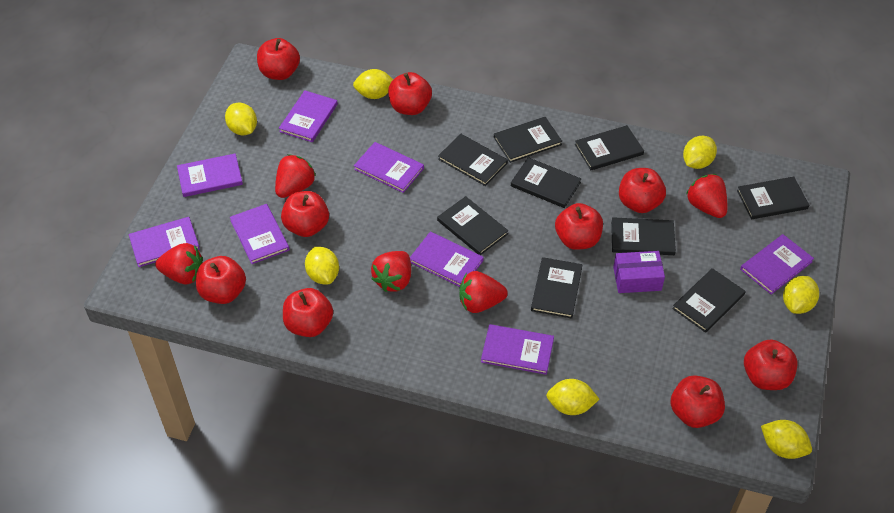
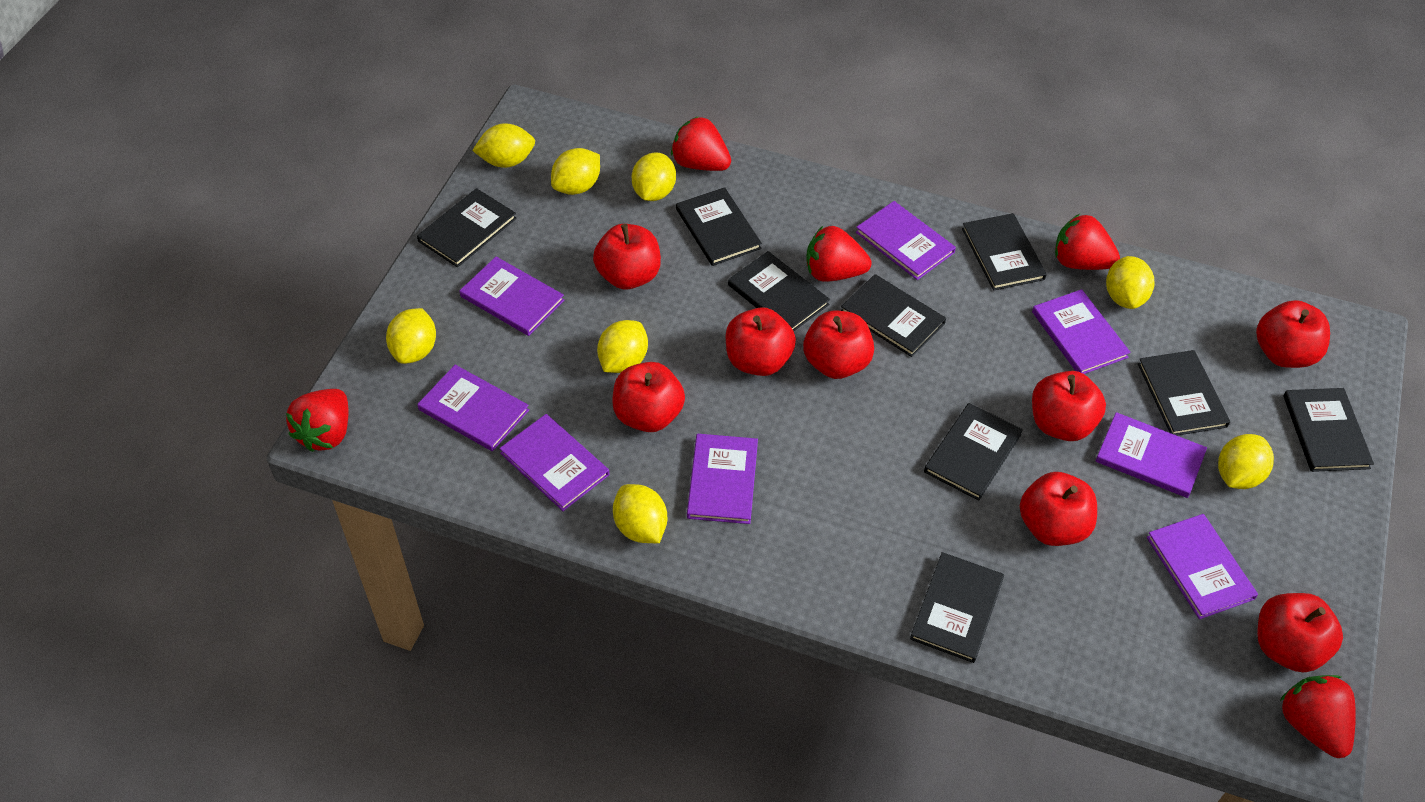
purple box: 1 -> 0
red apple: 9 -> 8
yellow lemon: 7 -> 8

